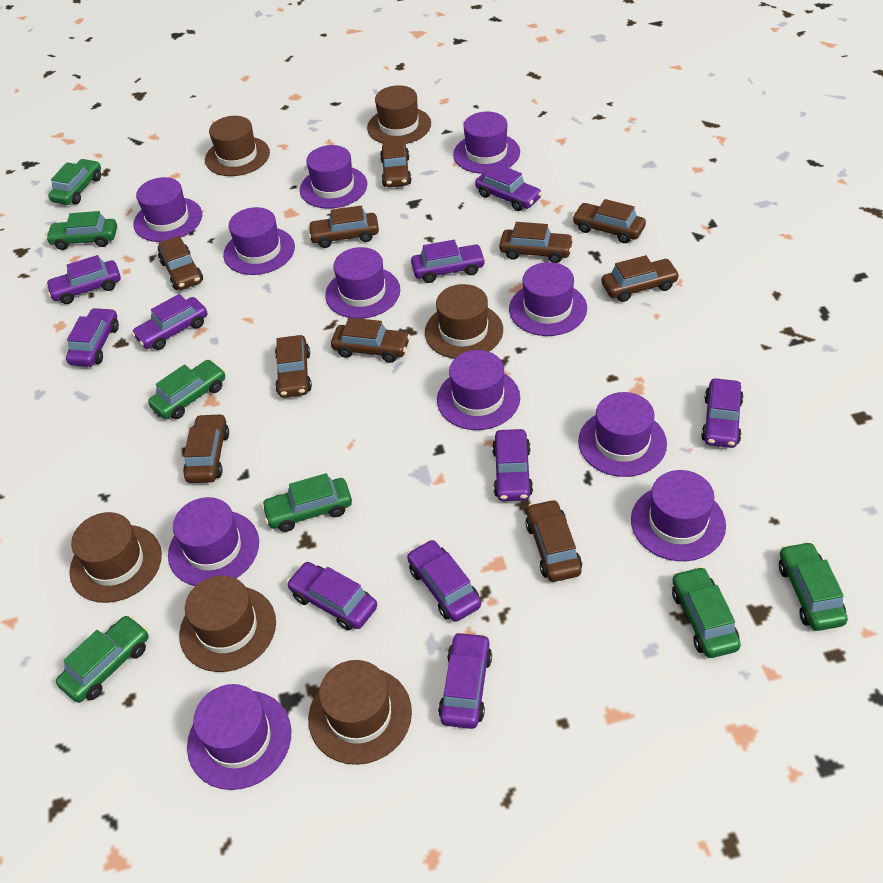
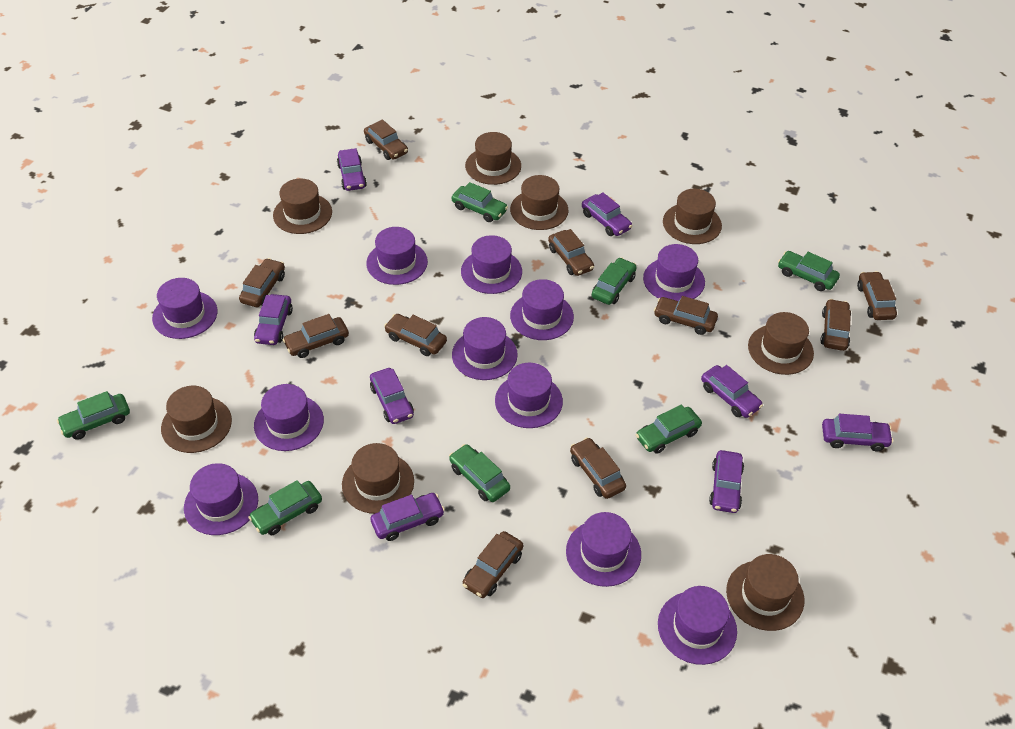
brown hat: 6 -> 8
purple car: 10 -> 8

